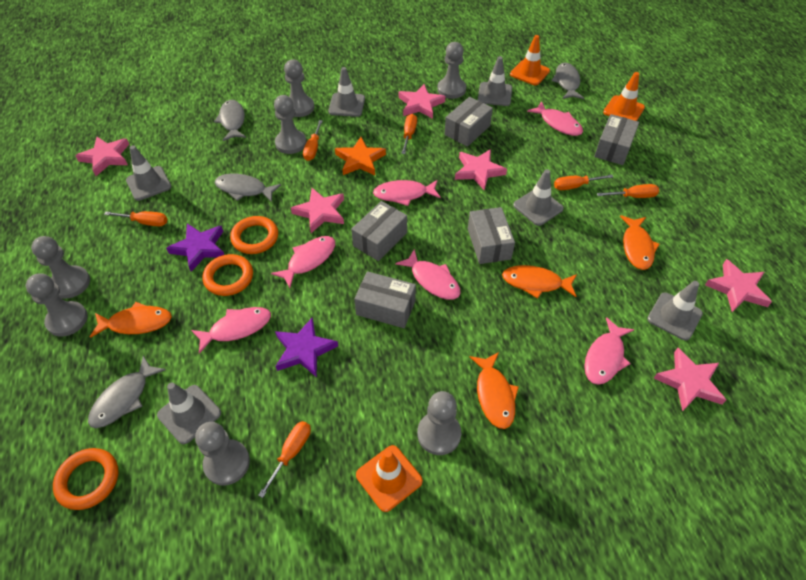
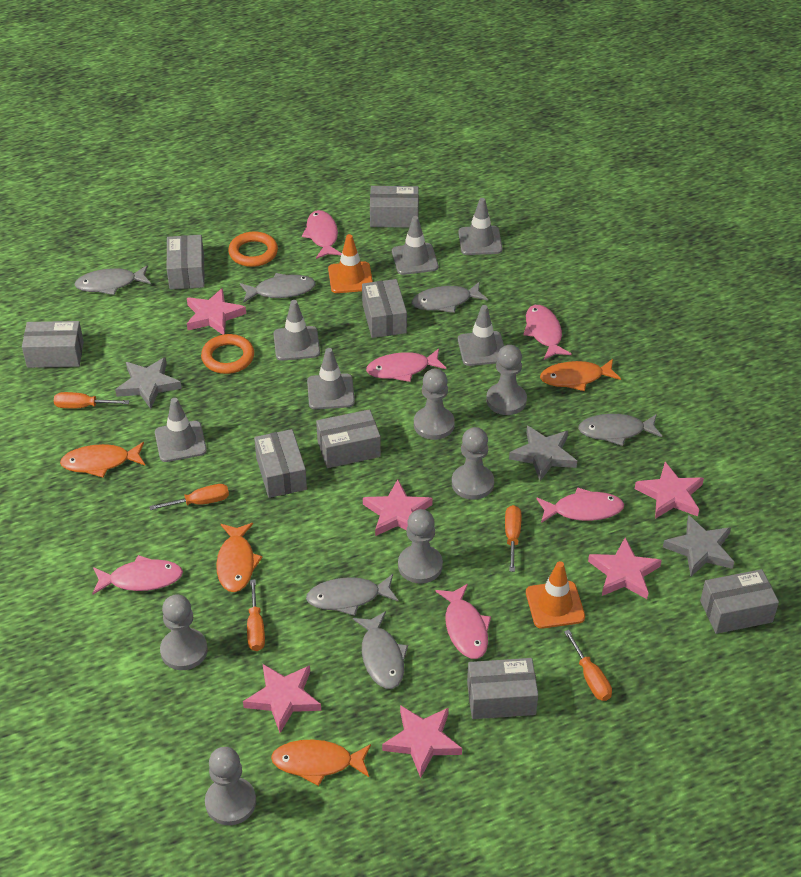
grey box: 5 -> 8
grey fish: 4 -> 6
grey pawn: 7 -> 6
grey star: 0 -> 3
orange ring: 3 -> 2
orange screwdriver: 6 -> 5
orange star: 1 -> 0
orange traffic cone: 3 -> 2
purple star: 2 -> 0

